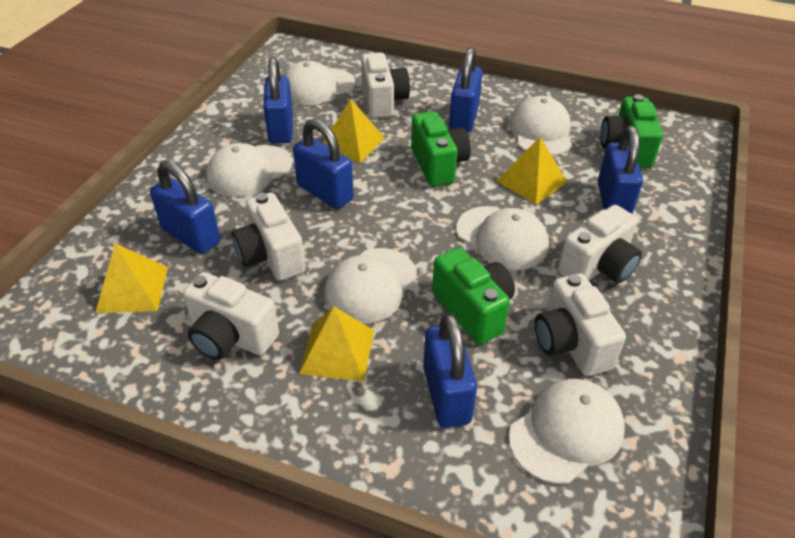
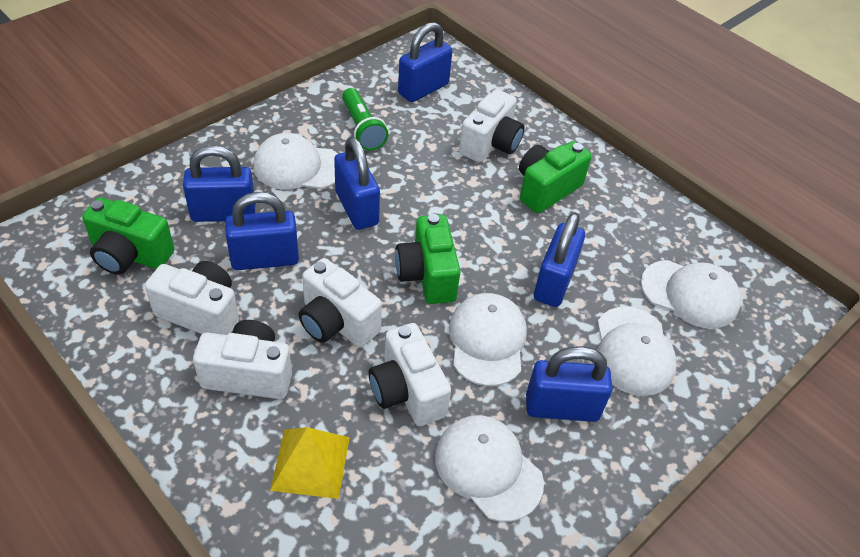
green flashlight: 0 -> 1
white cap: 6 -> 5
yellow pyramid: 4 -> 1

